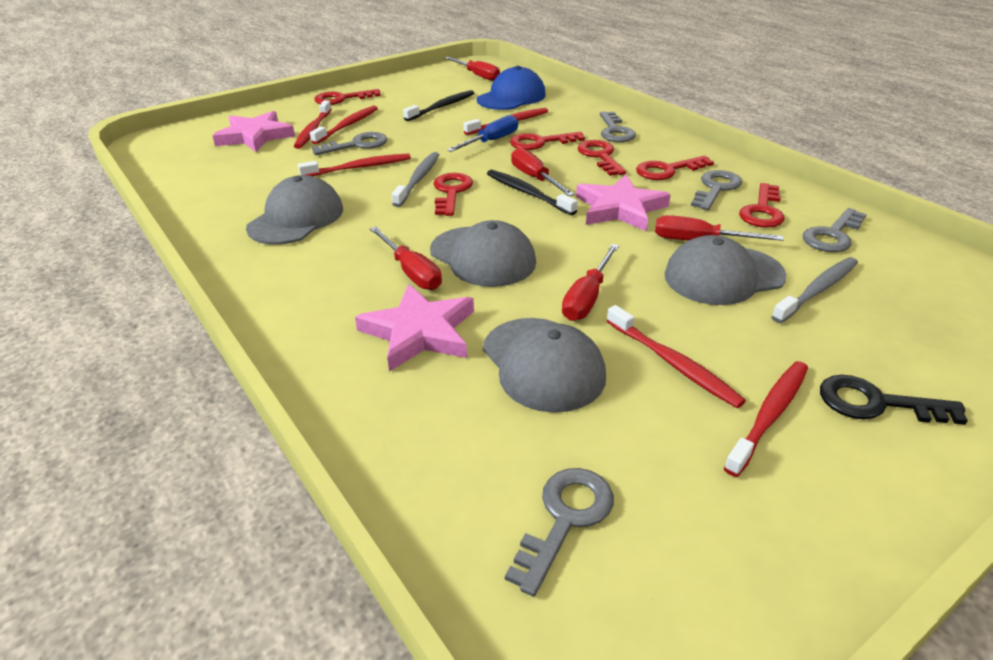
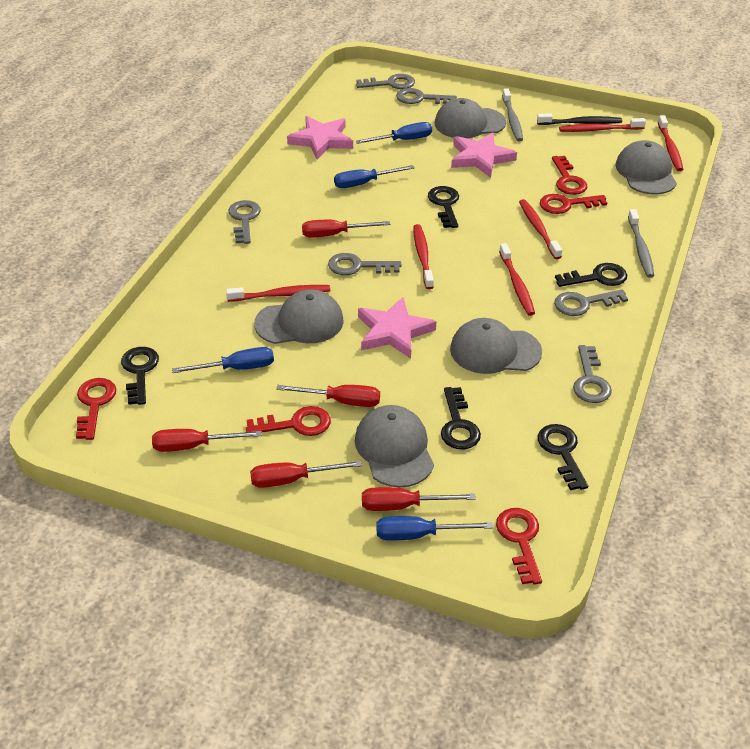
black key: 1 -> 5
black toothbrush: 2 -> 1
blue cap: 1 -> 0
blue screwdriver: 1 -> 4
grey cap: 4 -> 5
grey key: 5 -> 6
red key: 6 -> 5

